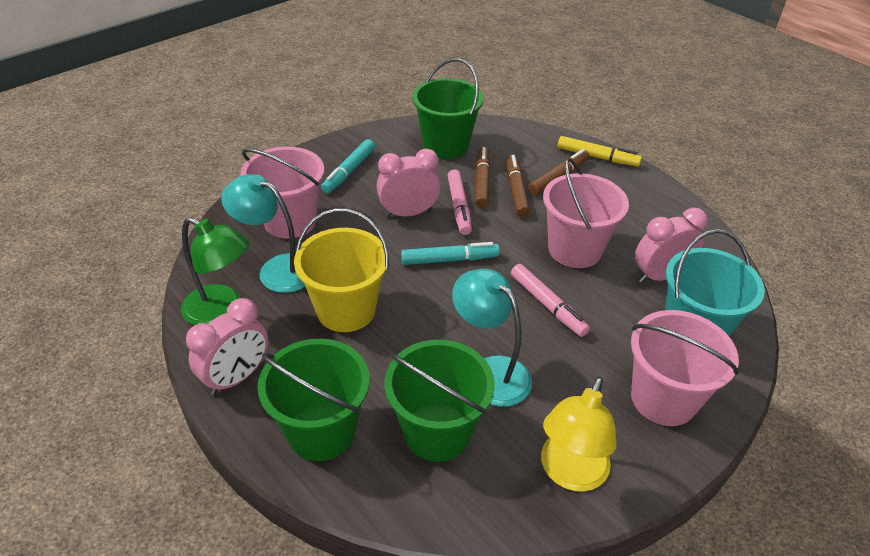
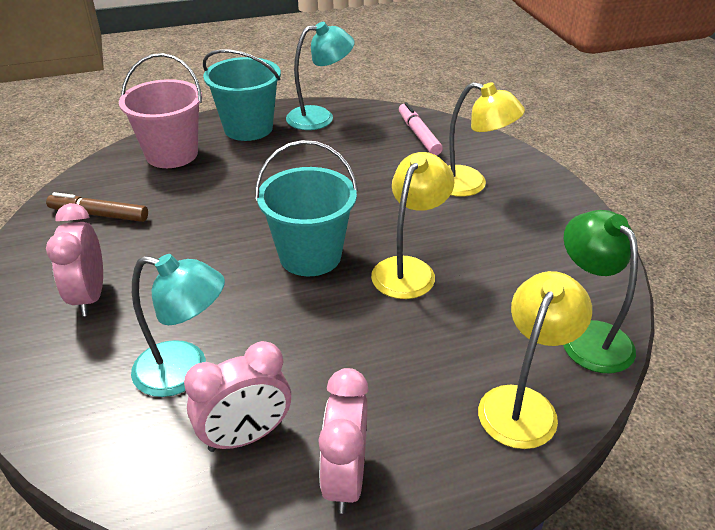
brown marker: 3 -> 1
green bucket: 3 -> 0
pink bucket: 3 -> 1
pink marker: 2 -> 1
turquoise bucket: 1 -> 2
turquoise marker: 2 -> 0
yellow bucket: 1 -> 0
yellow lamp: 1 -> 3
yellow marker: 1 -> 0

